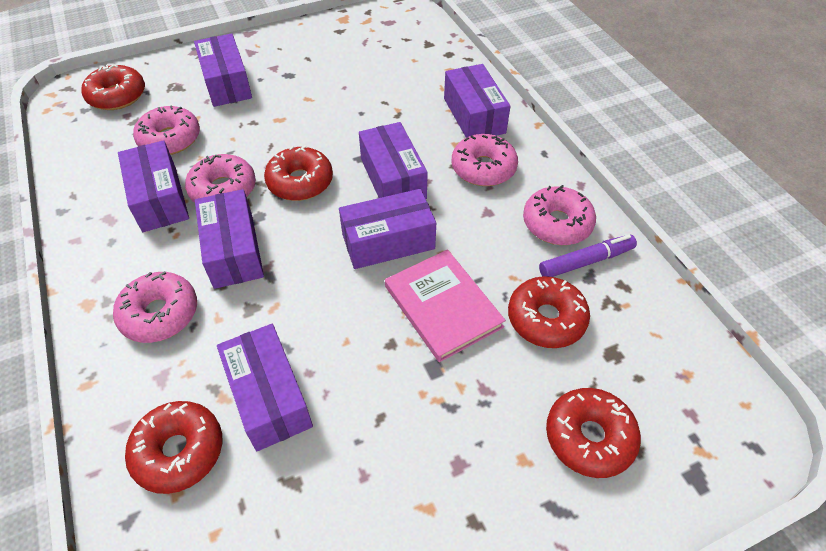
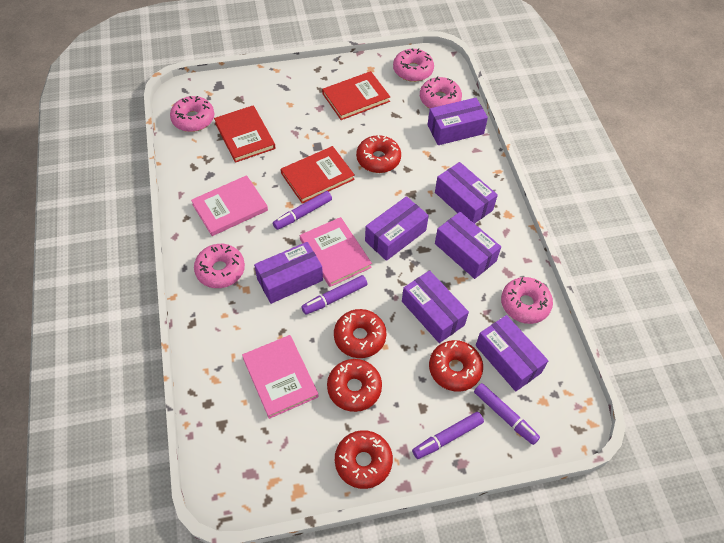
pink book: 1 -> 3
purple marker: 1 -> 4
red book: 0 -> 3

